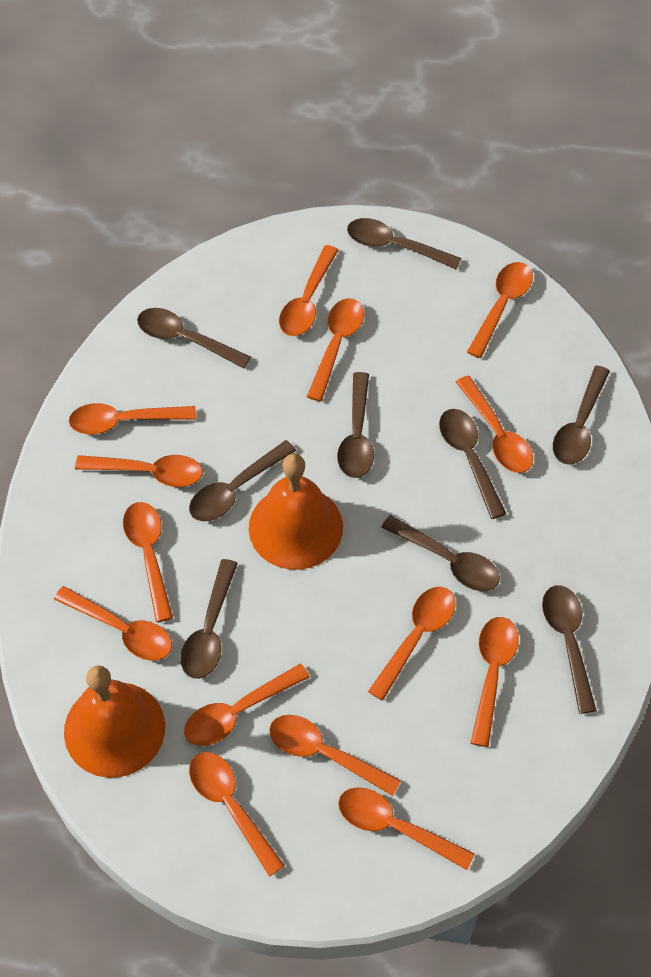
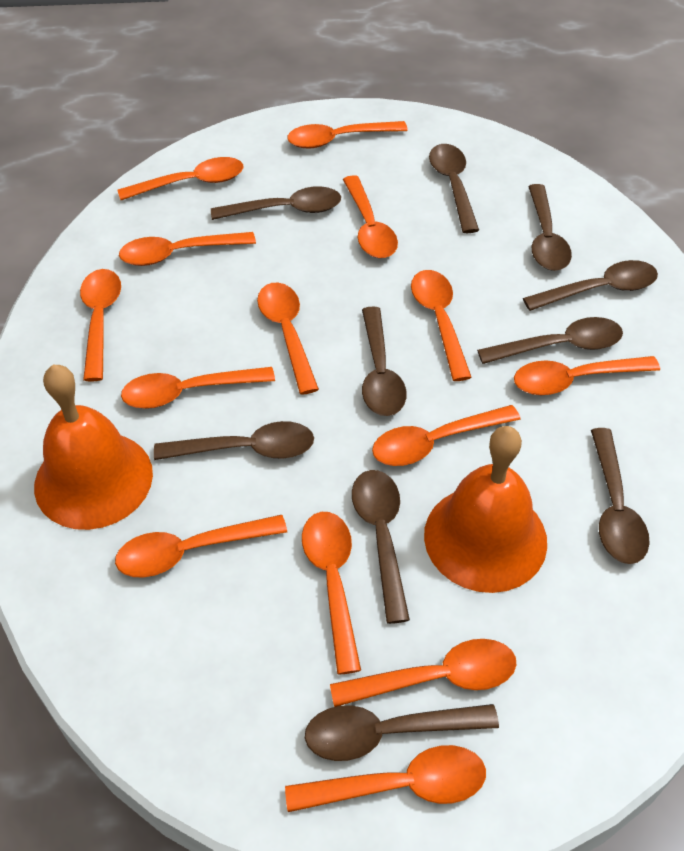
brown spoon: 9 -> 10

